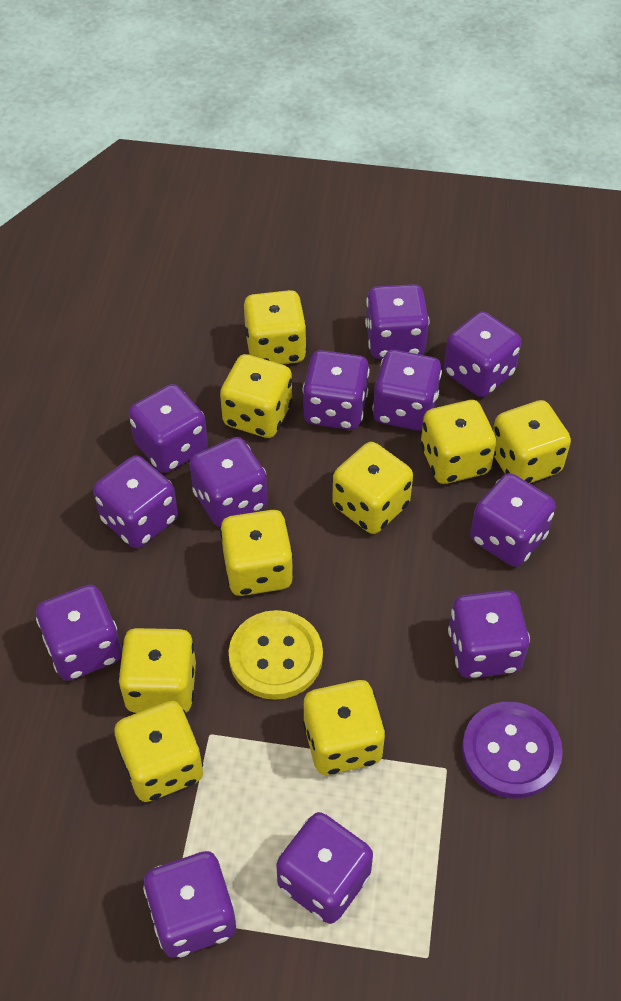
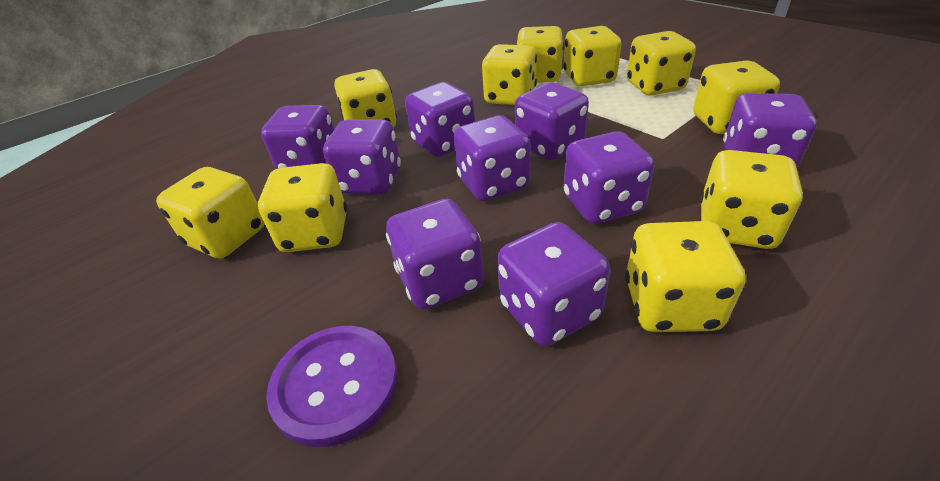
purple dice: 12 -> 9
yellow button: 1 -> 0
yellow dice: 9 -> 10

